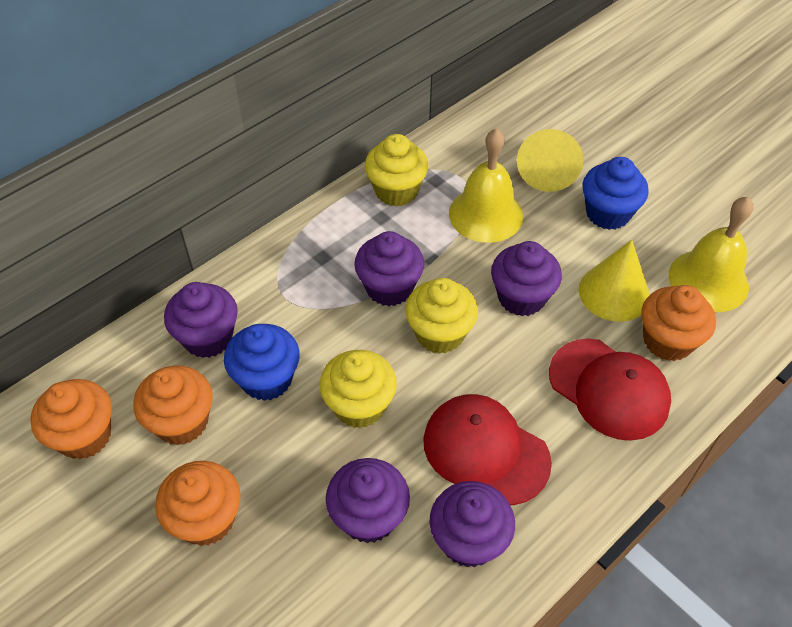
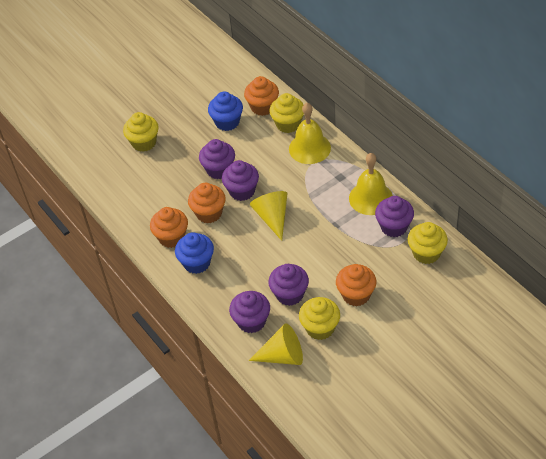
red cap: 2 -> 0
yellow cupcake: 3 -> 4

